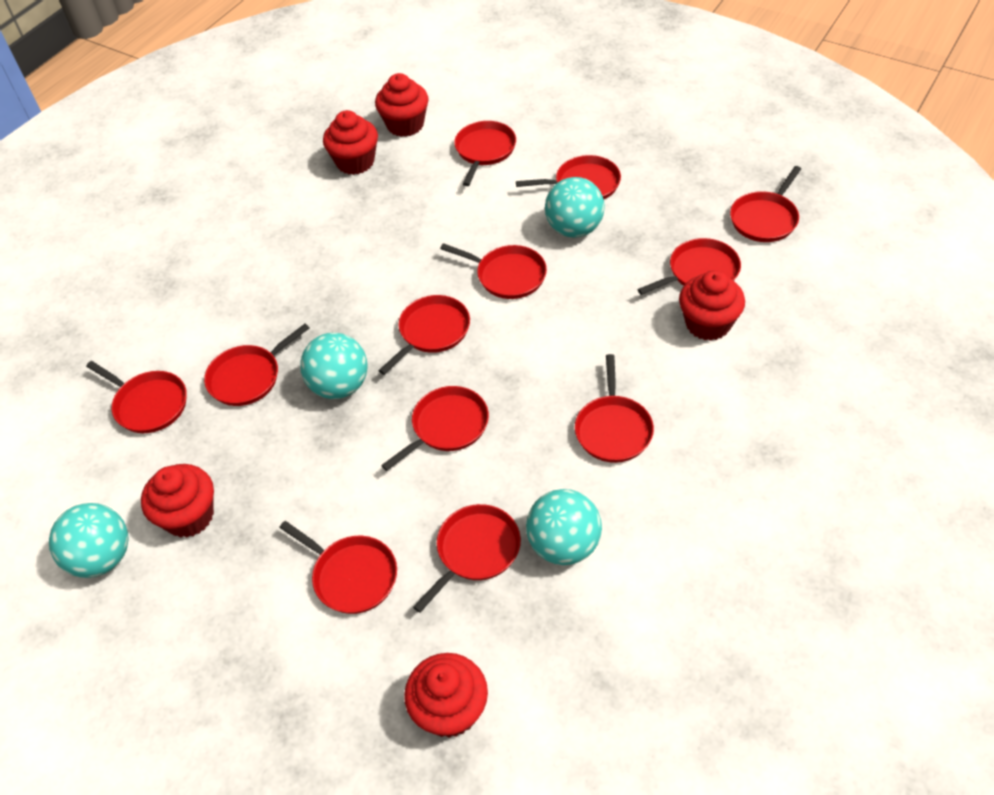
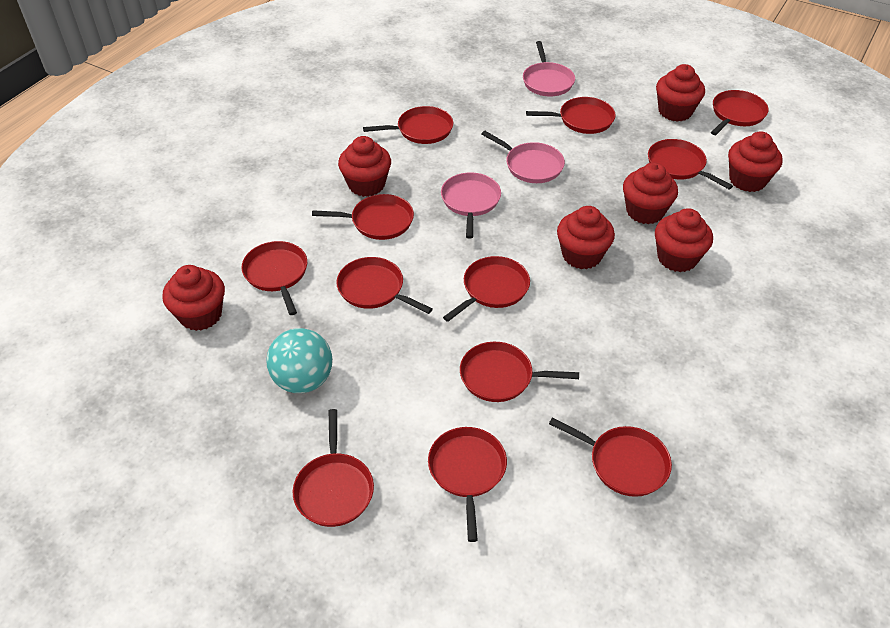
pink pan: 0 -> 3
red cupcake: 5 -> 7
turquoise ball: 4 -> 1

